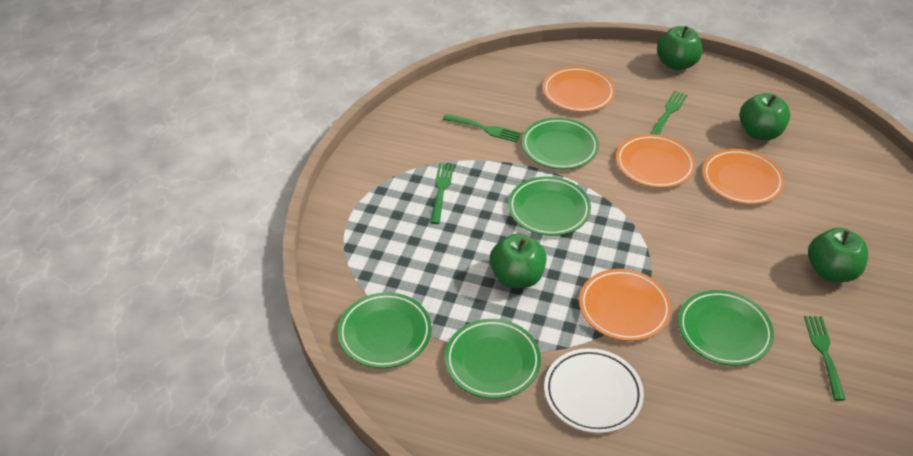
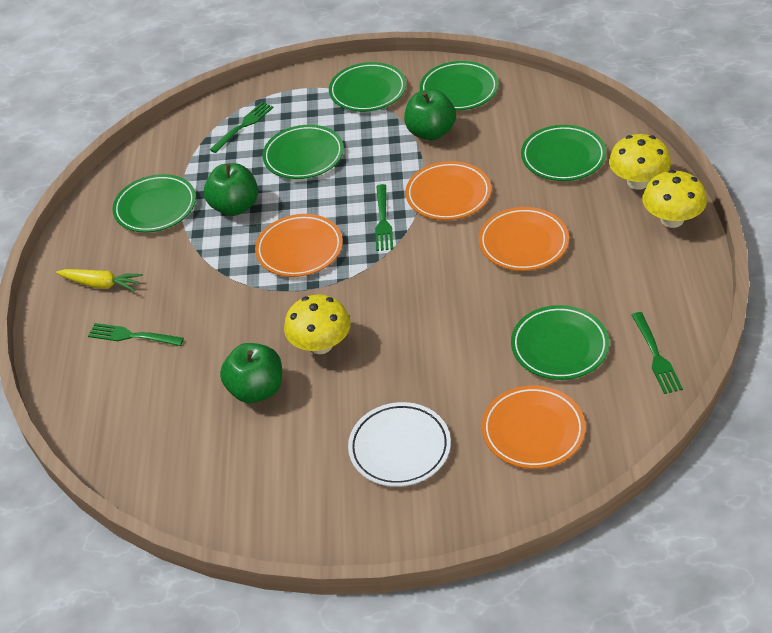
green apple: 4 -> 3
green plate: 5 -> 6
yellow carrot: 0 -> 1
yellow mushroom: 0 -> 3

